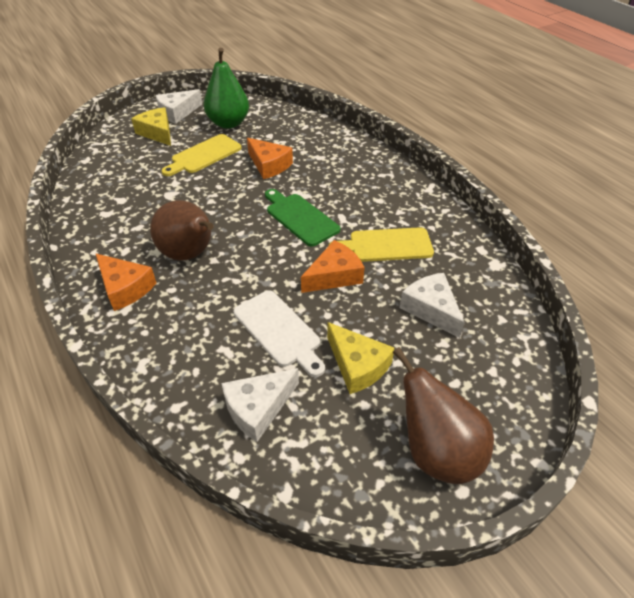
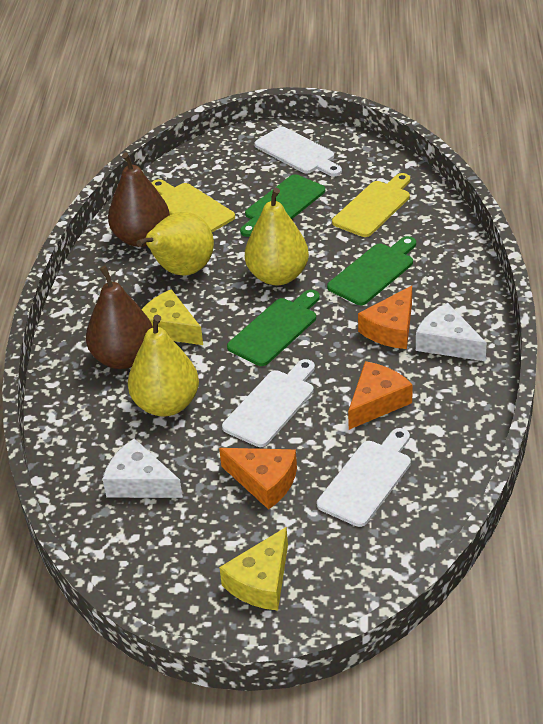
green cutting board: 1 -> 3
green pear: 1 -> 0
white cheese: 3 -> 2
white cutting board: 1 -> 3
yellow pear: 0 -> 3

